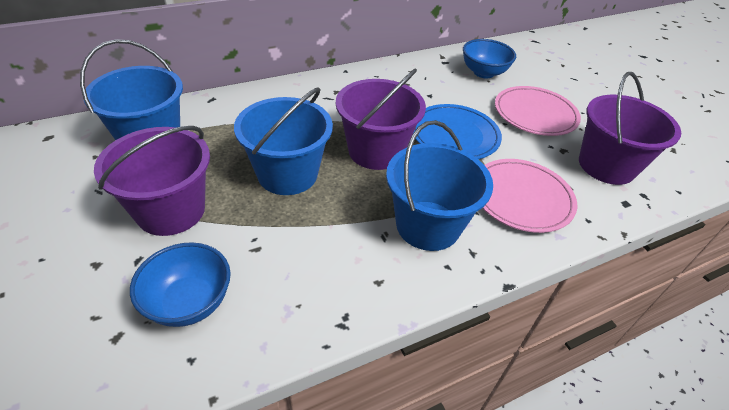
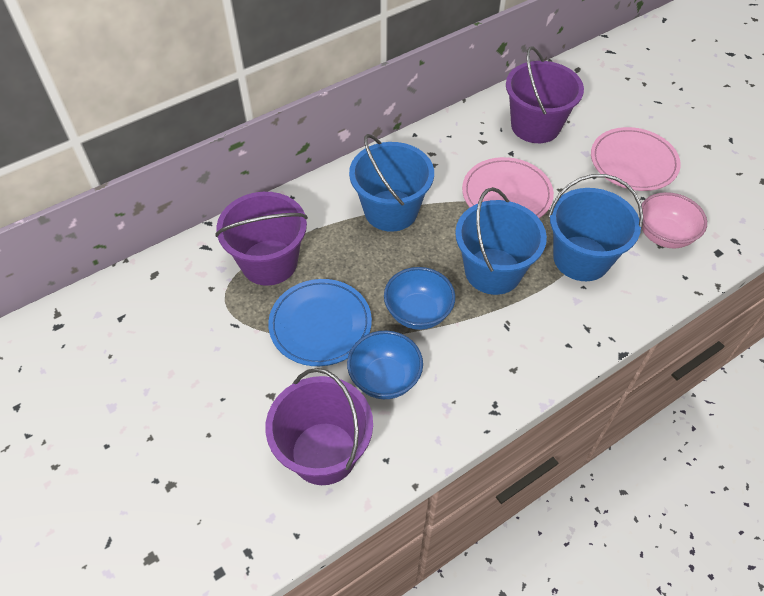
pink bowl: 0 -> 1

